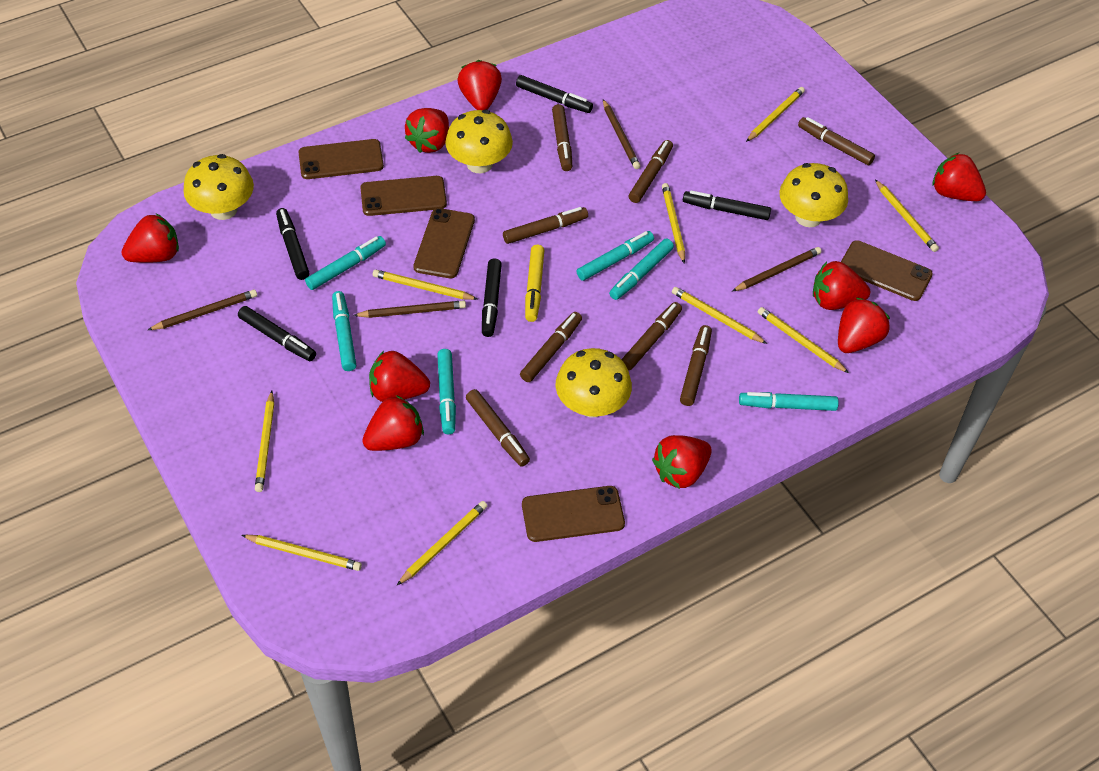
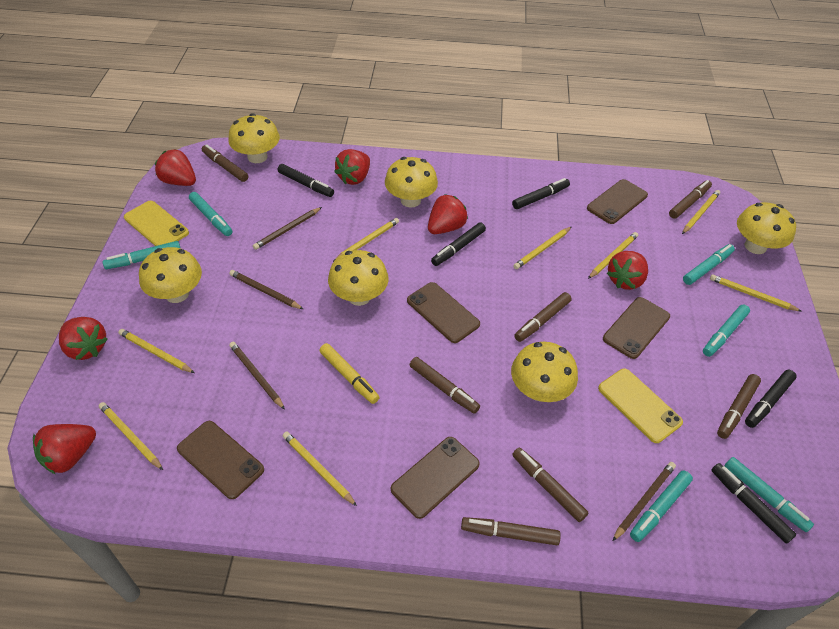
brown marker: 8 -> 7
red strawberry: 9 -> 6
yellow mushroom: 4 -> 6
yellow pencil: 9 -> 8
yellow phone: 0 -> 2

